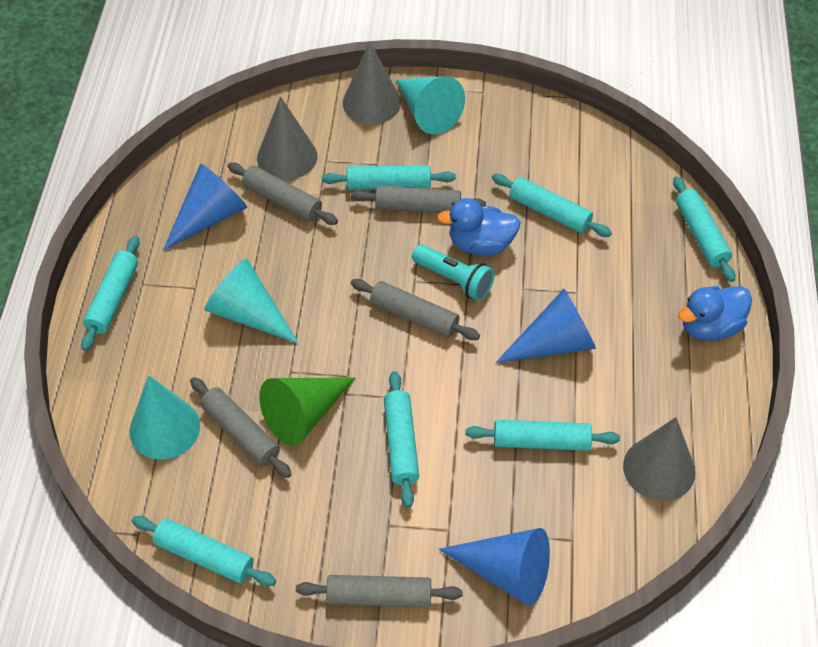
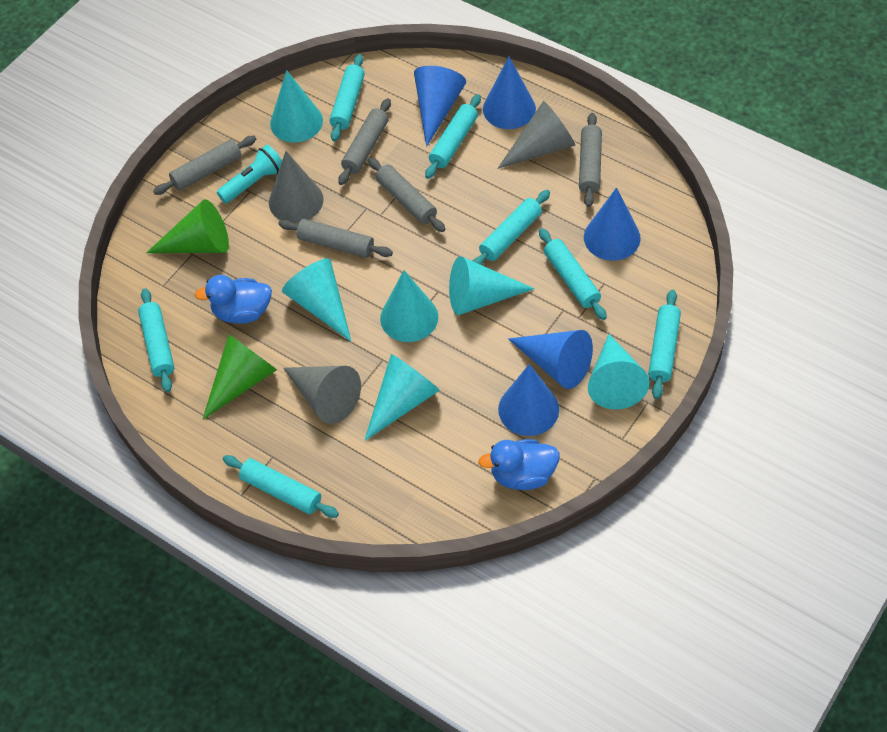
blue cone: 3 -> 5
green cone: 1 -> 2
turquoise cone: 3 -> 6

